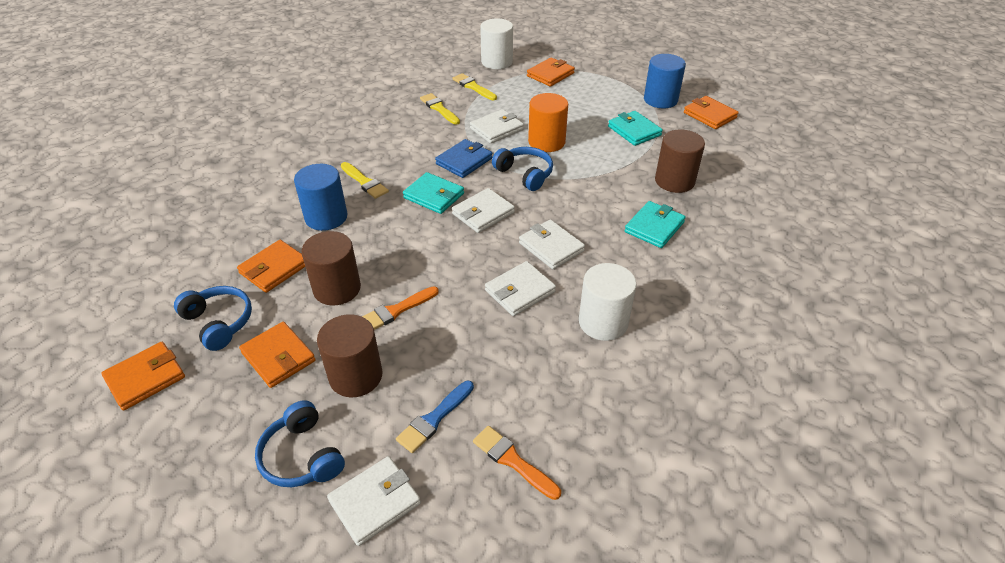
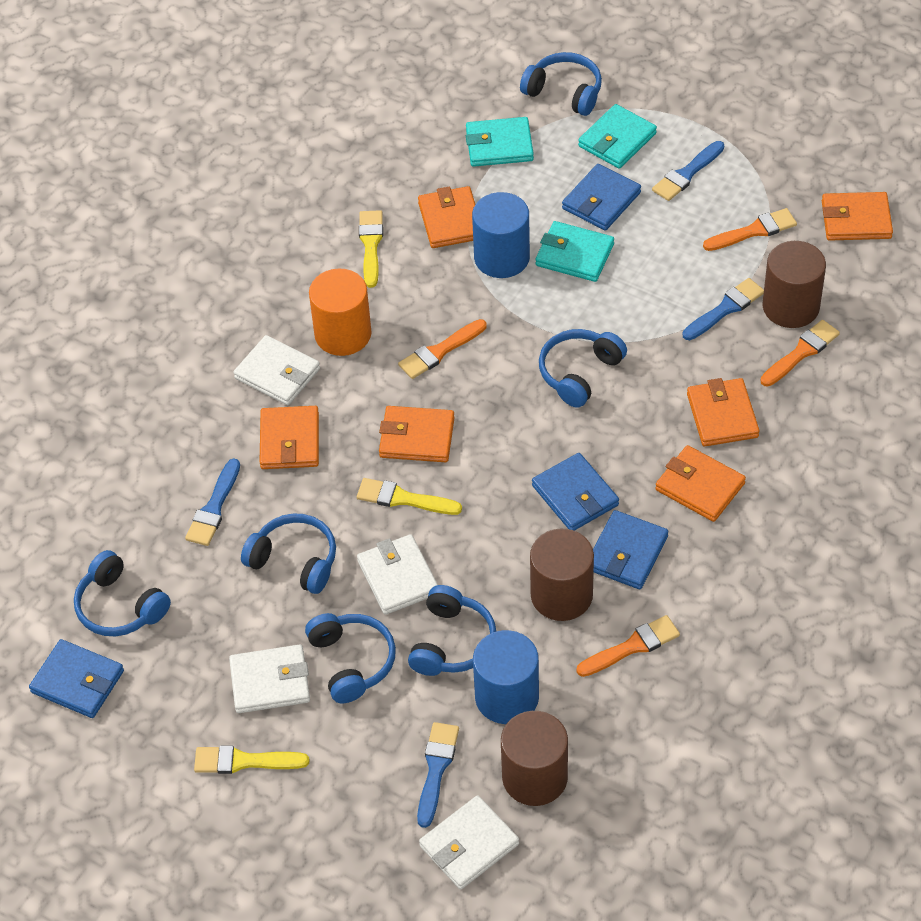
blue brush: 1 -> 4
blue headphones: 3 -> 6
blue wallet: 1 -> 4
orange brush: 2 -> 4
orange wallet: 5 -> 6
white cylinder: 2 -> 0
white wallet: 5 -> 4

